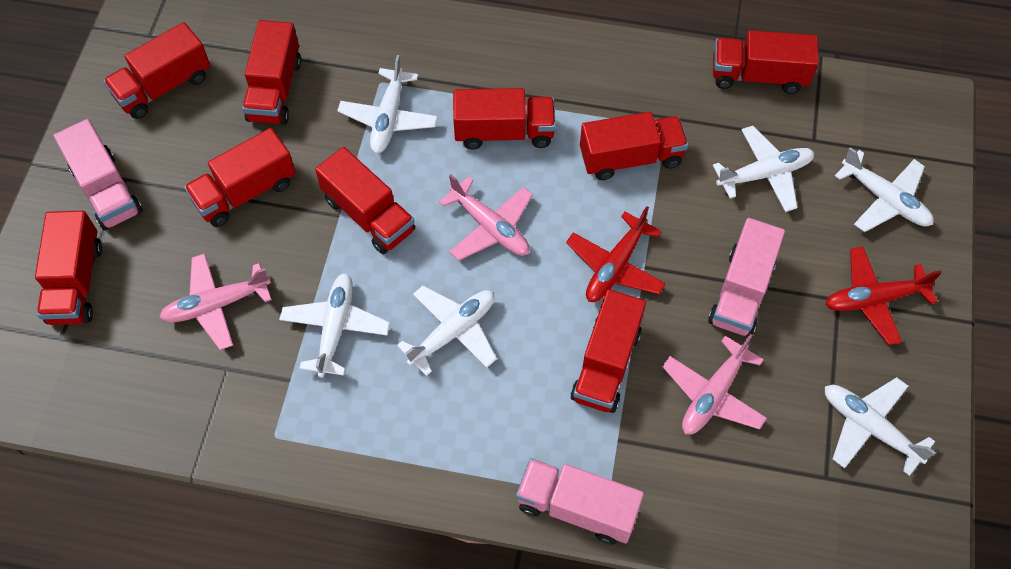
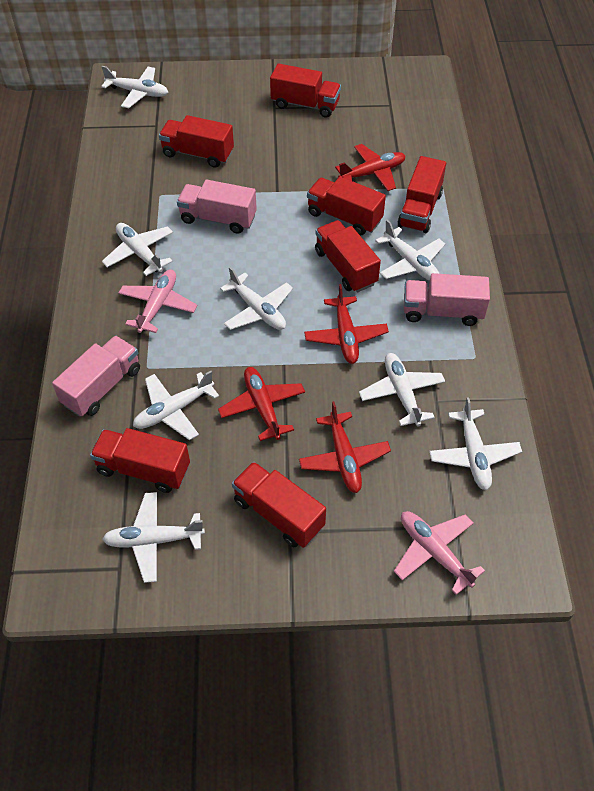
pink plane: 3 -> 2
red plane: 2 -> 4
red truck: 9 -> 7
white plane: 6 -> 8

